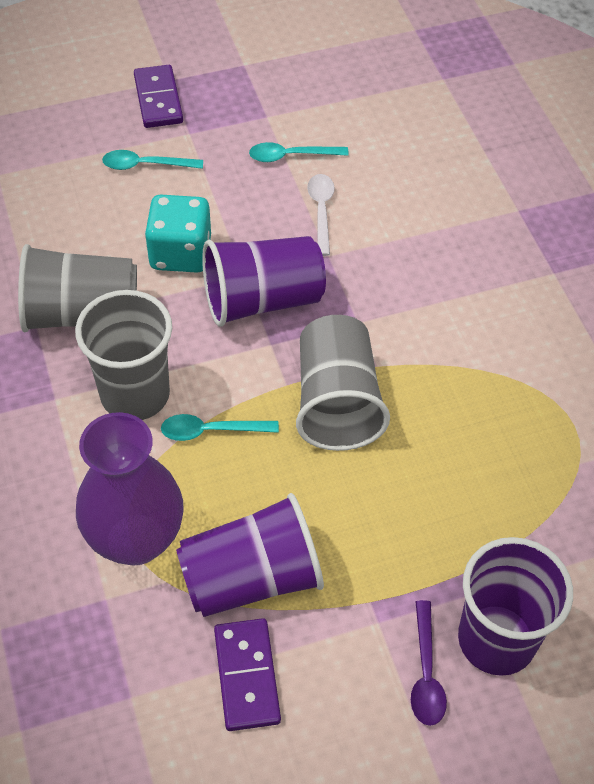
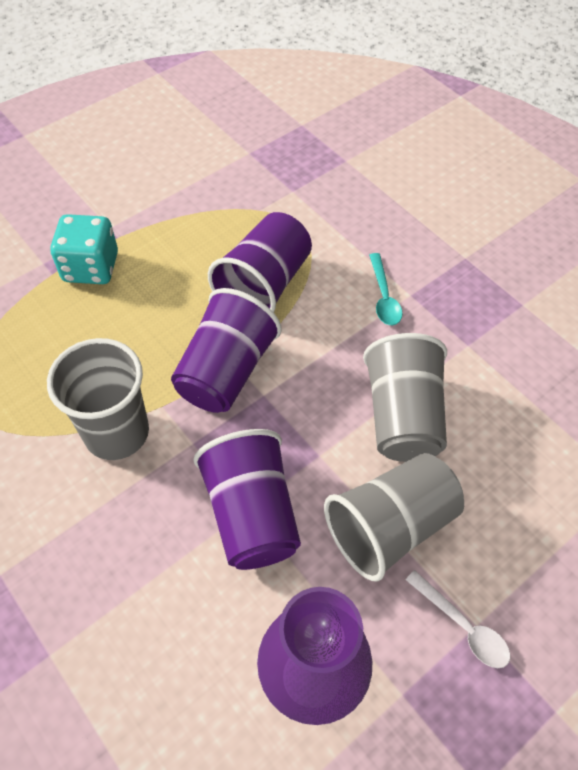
purple domino: 2 -> 0
purple spoon: 1 -> 0
turquoise spoon: 3 -> 1

